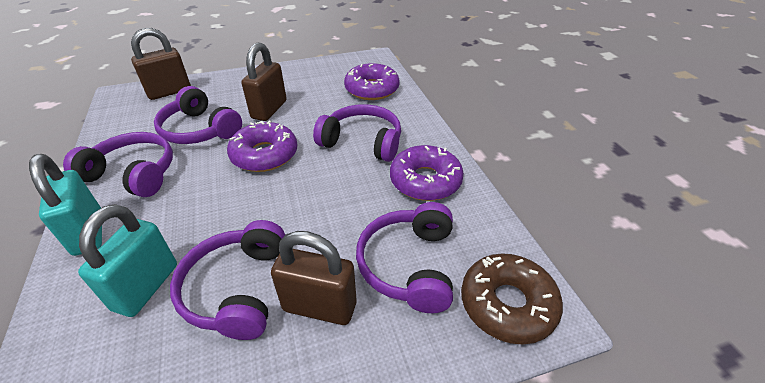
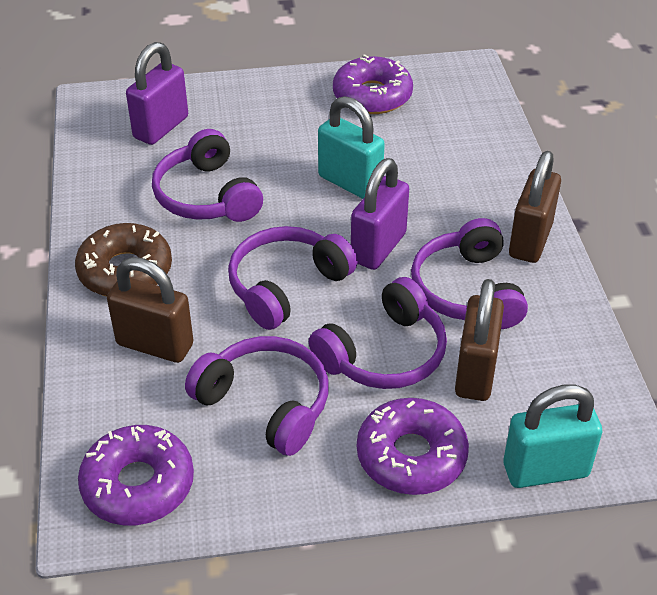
purple padlock: 0 -> 2

